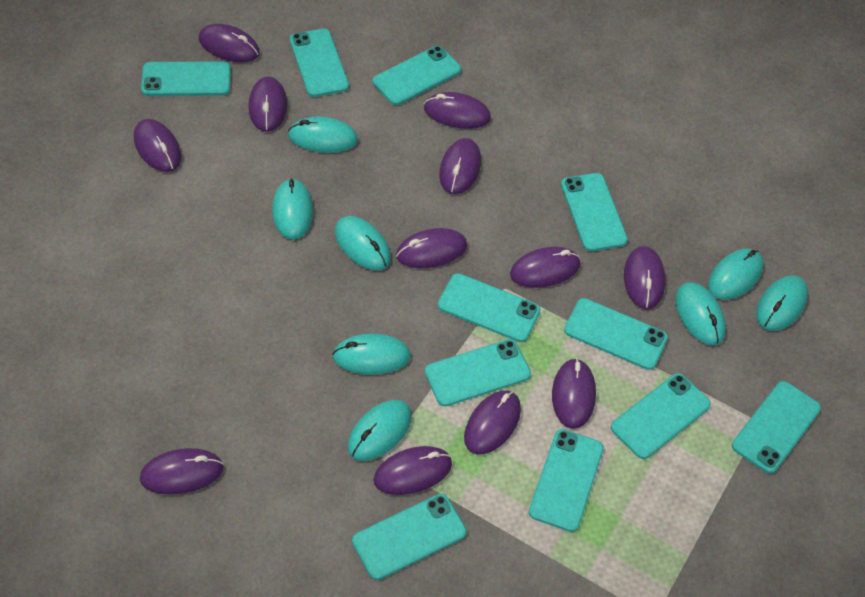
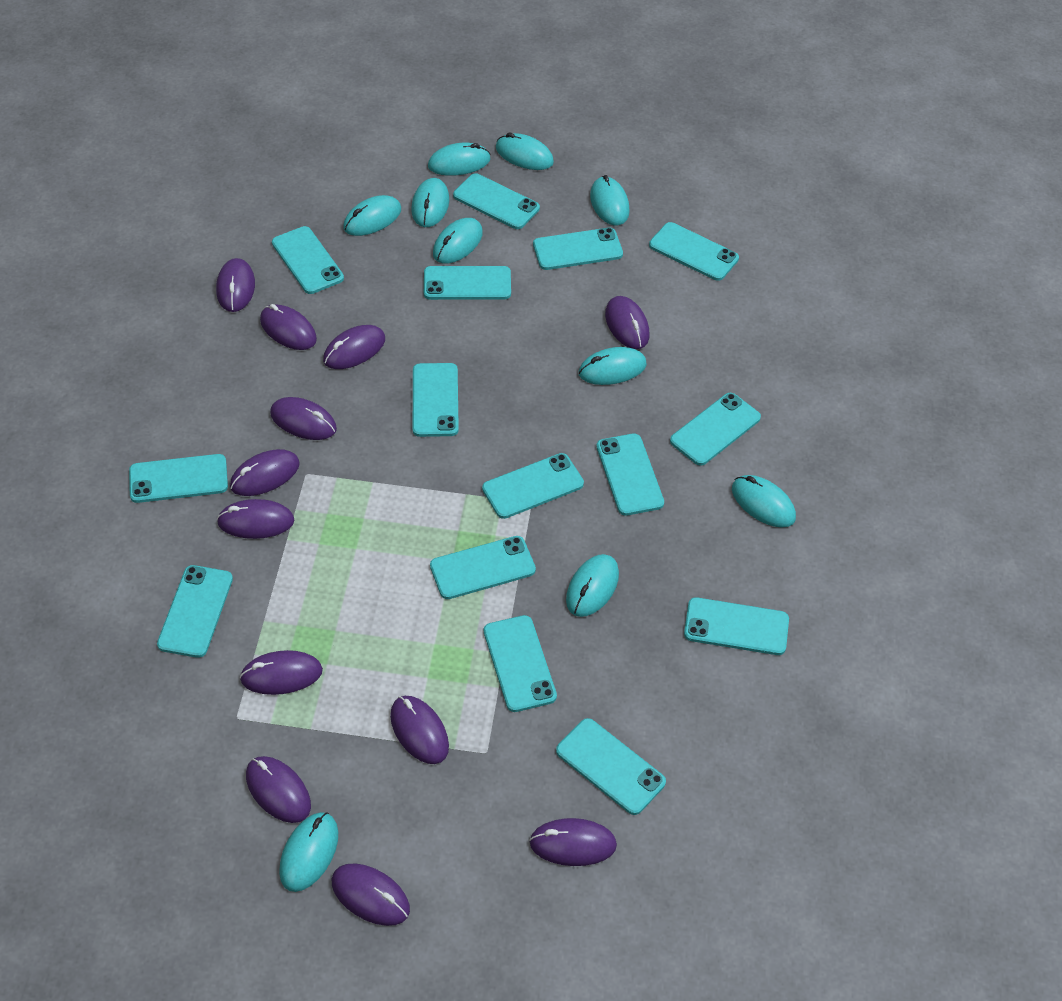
turquoise mouse: 8 -> 10
turquoise phone: 11 -> 15

